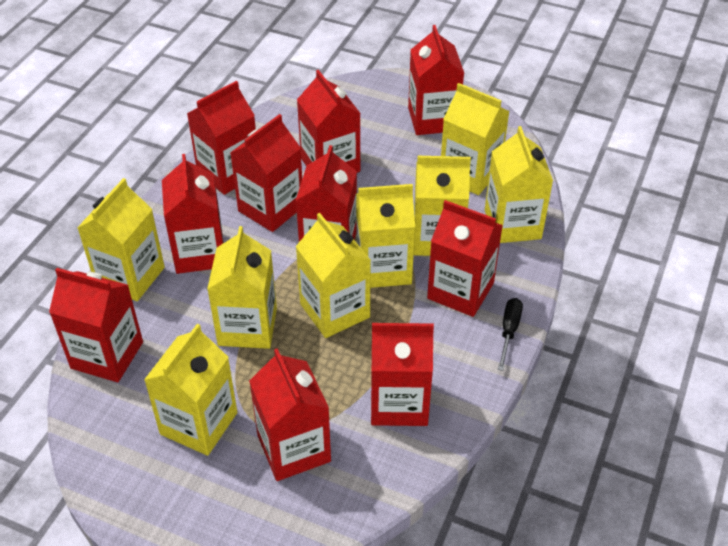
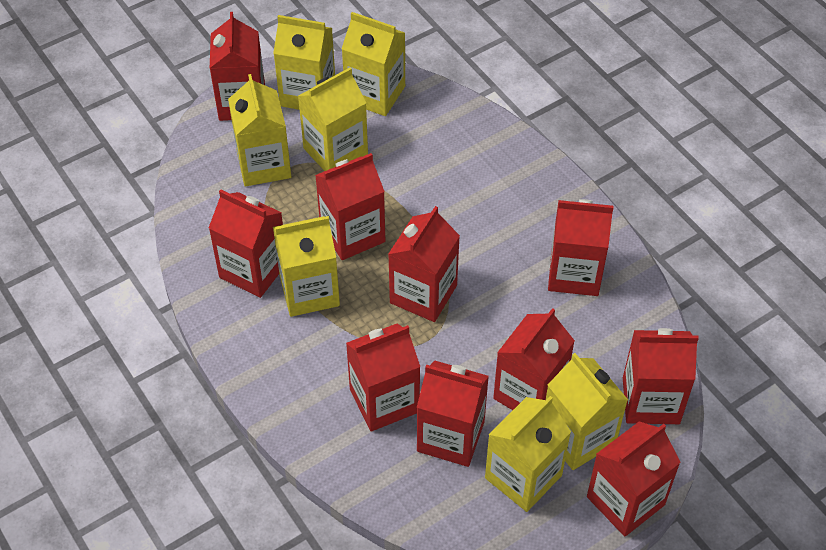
black screwdriver: 1 -> 0
yellow carton: 8 -> 7

